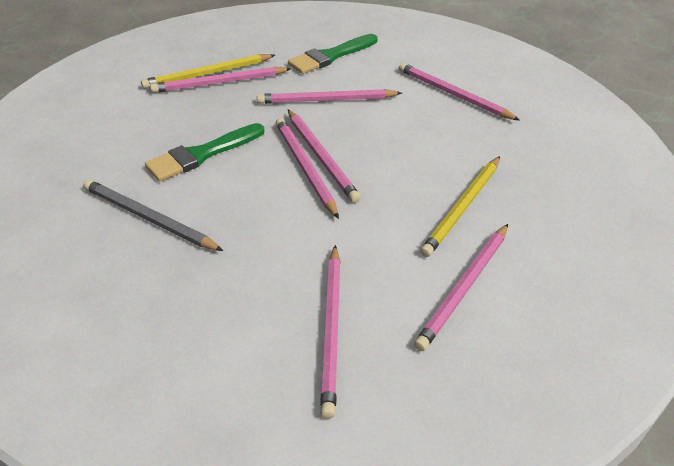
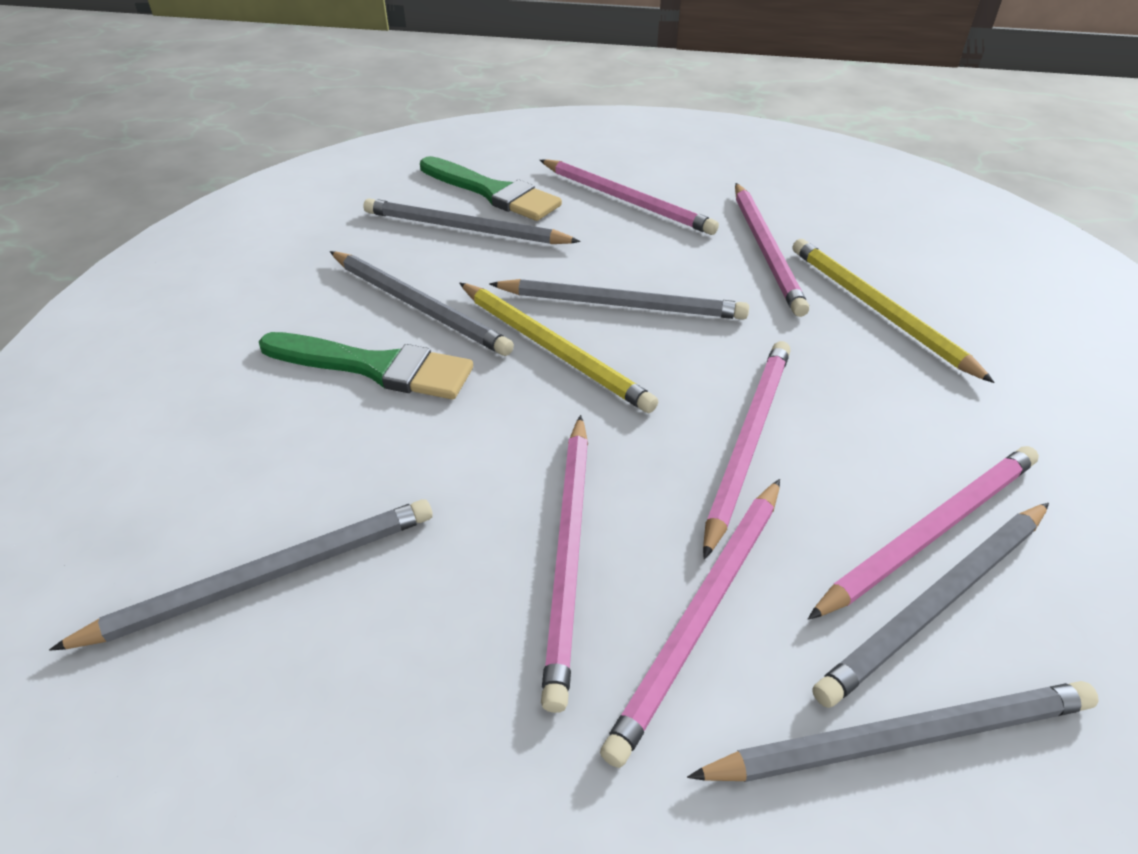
grey pencil: 1 -> 6
pink pencil: 7 -> 6

